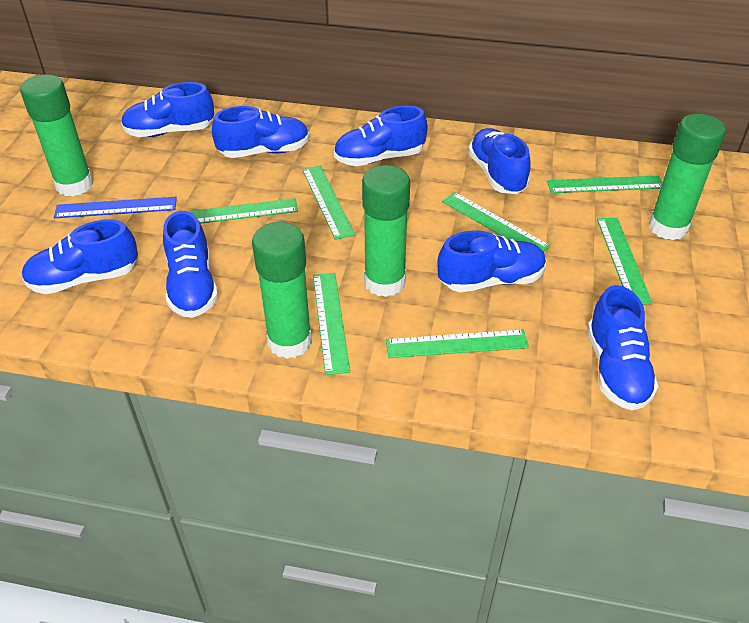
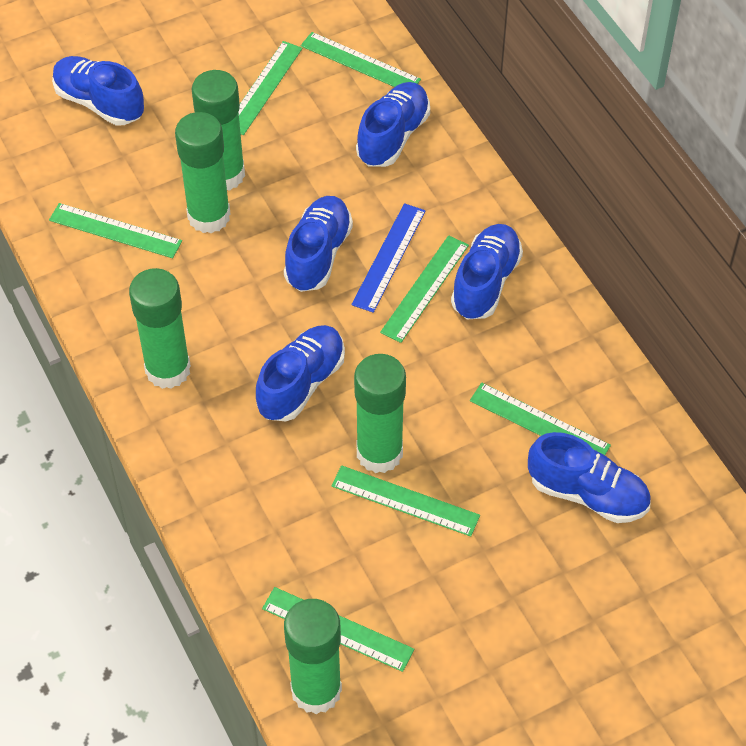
blue shoe: 8 -> 6
green glue stick: 4 -> 5

